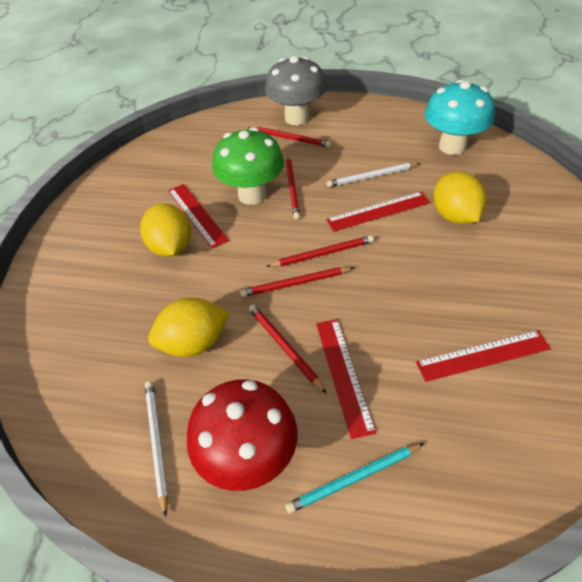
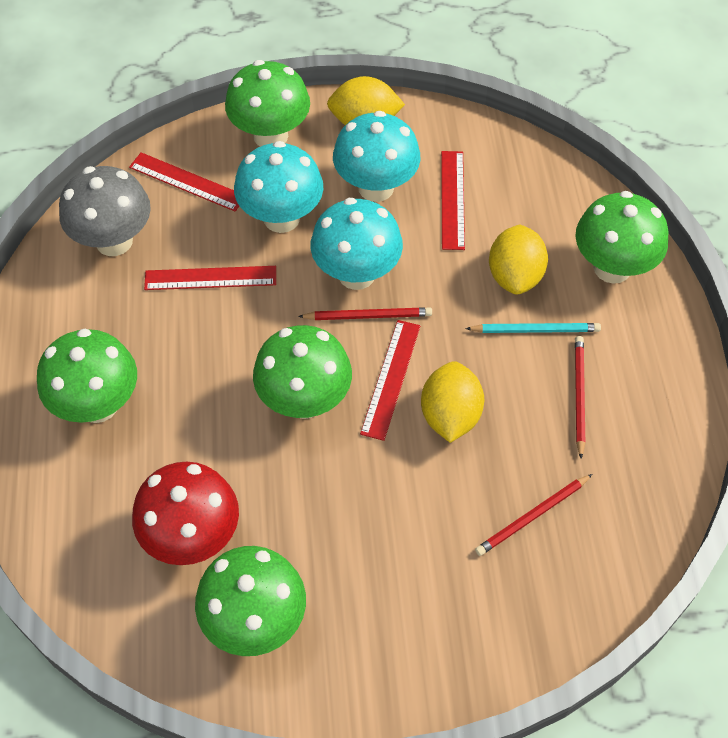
green mushroom: 1 -> 5
red pencil: 5 -> 3
turquoise mushroom: 1 -> 3
white pencil: 2 -> 0

